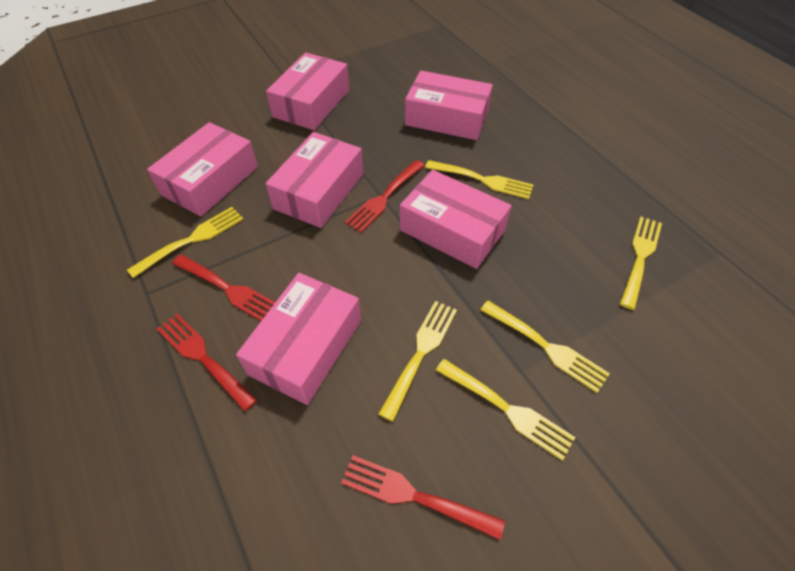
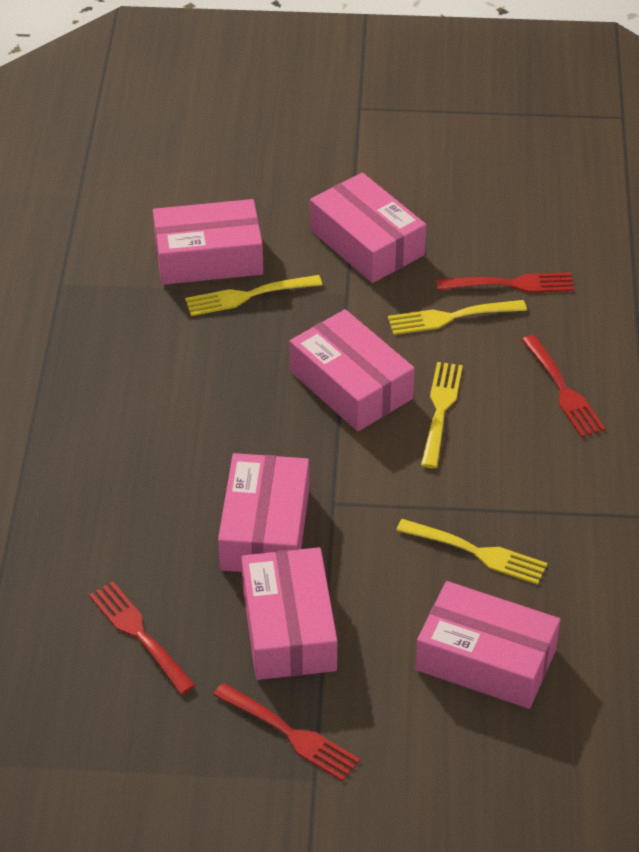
yellow fork: 6 -> 4

